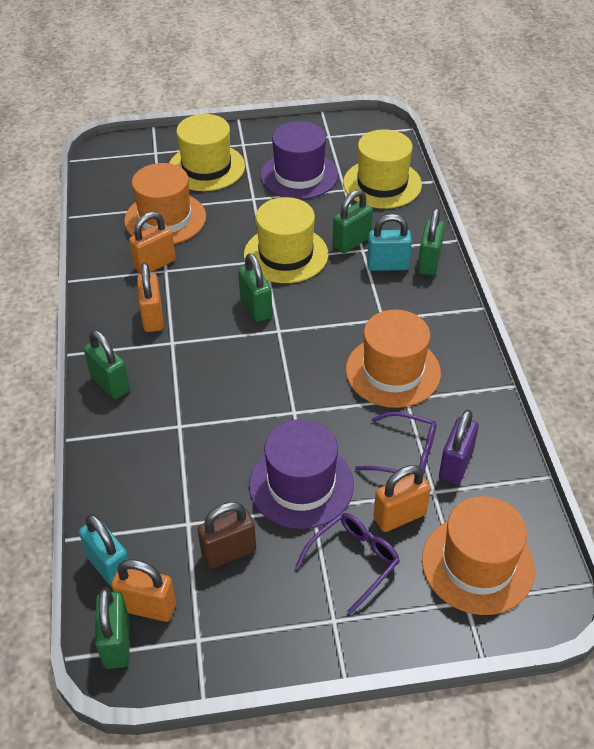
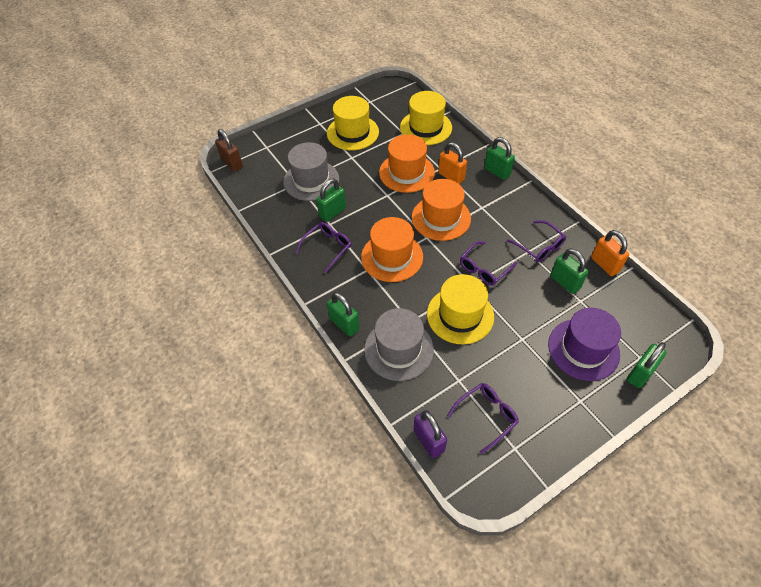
grey hat: 0 -> 2
orange padlock: 4 -> 2
purple glasses: 2 -> 4
purple hat: 2 -> 1
turquoise padlock: 2 -> 0

